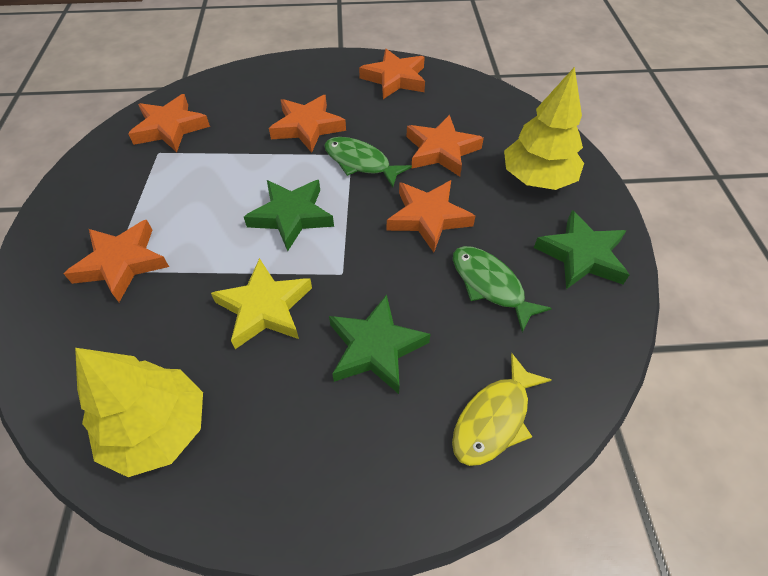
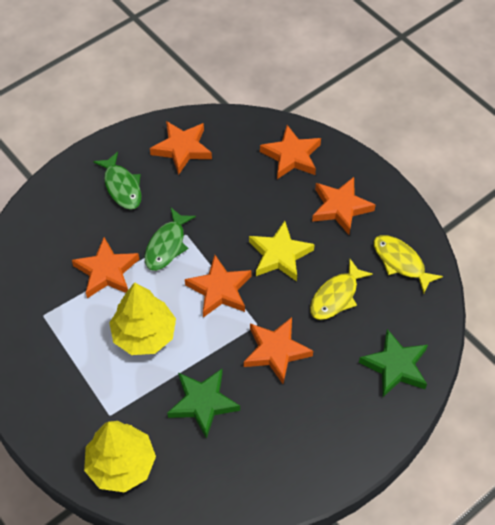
green star: 3 -> 2
yellow fish: 1 -> 2

